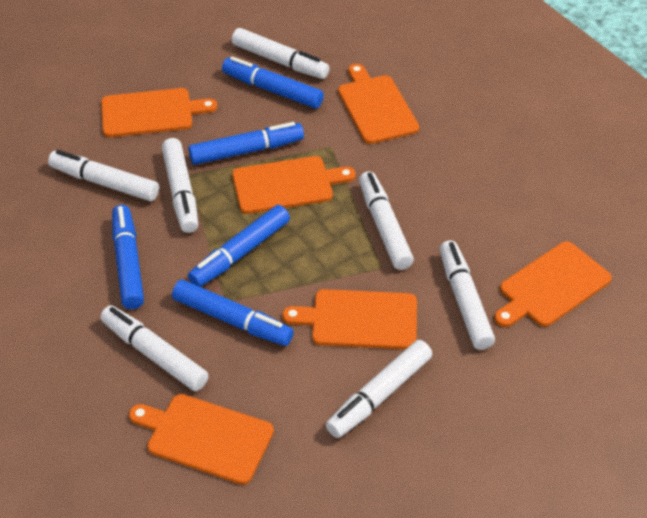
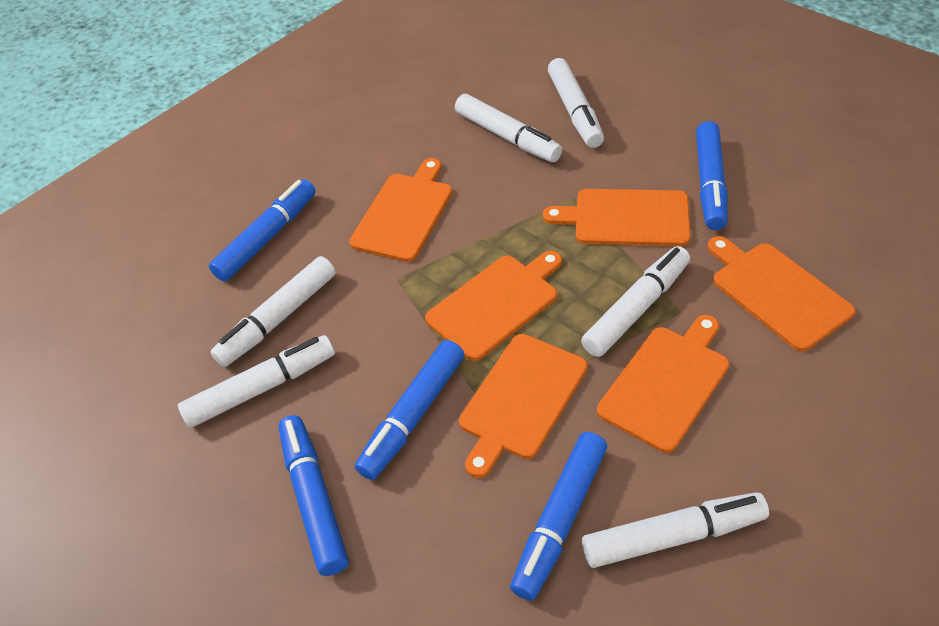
white marker: 7 -> 6

